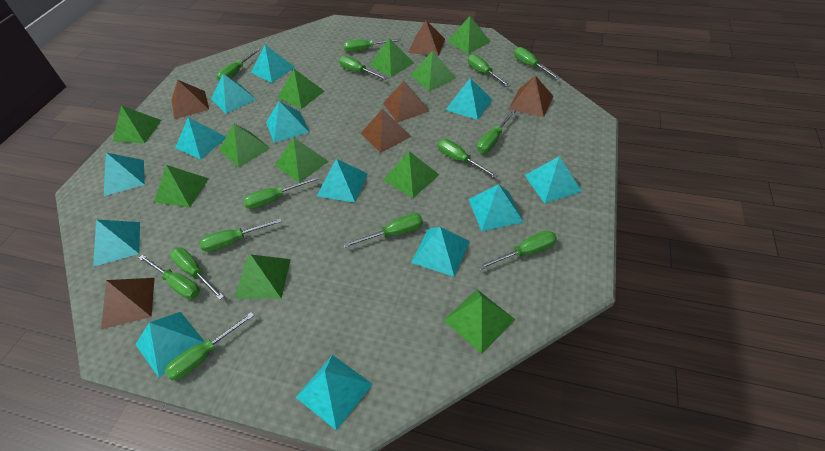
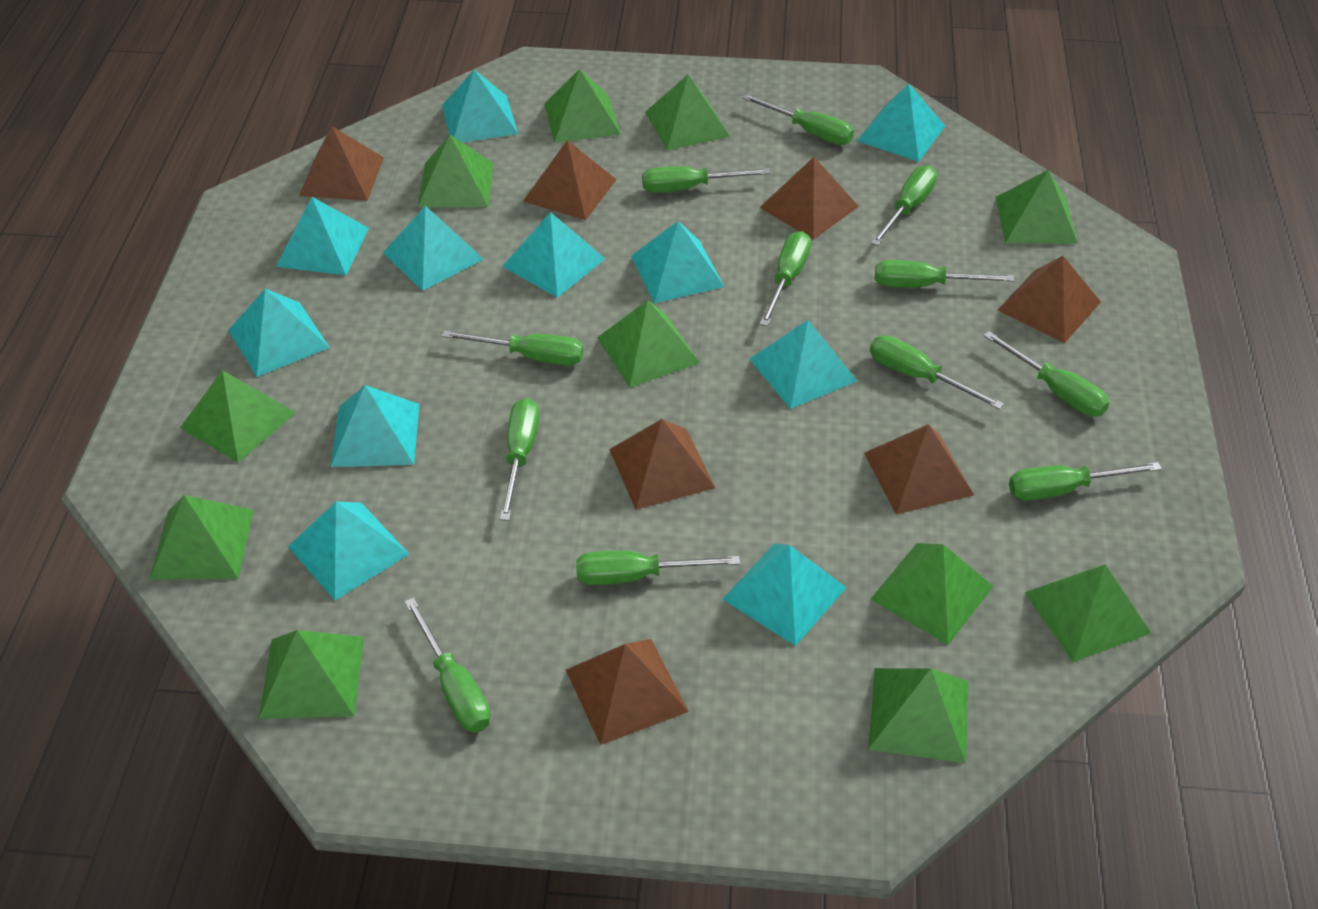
brown pyramid: 6 -> 7
green screwdriver: 14 -> 12
turquoise pyramid: 13 -> 11

